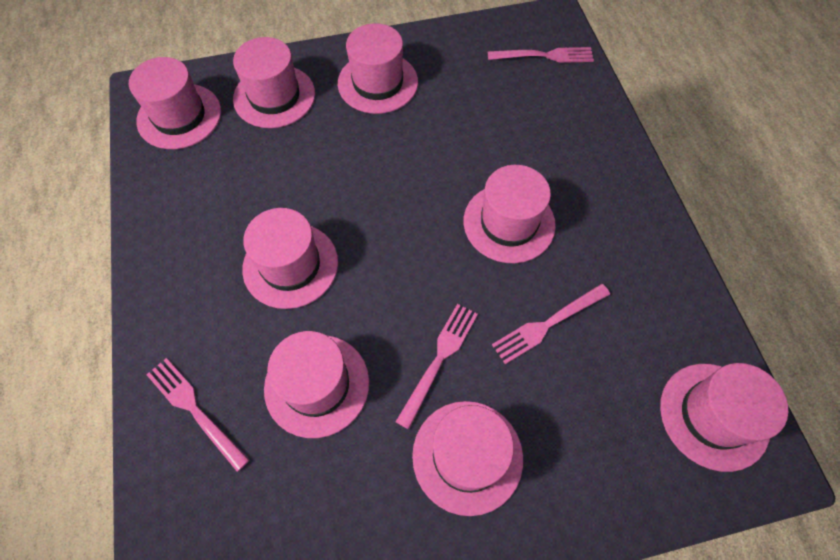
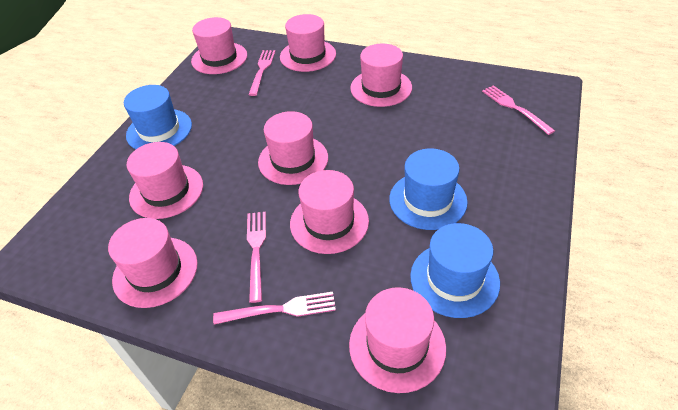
blue hat: 0 -> 3

